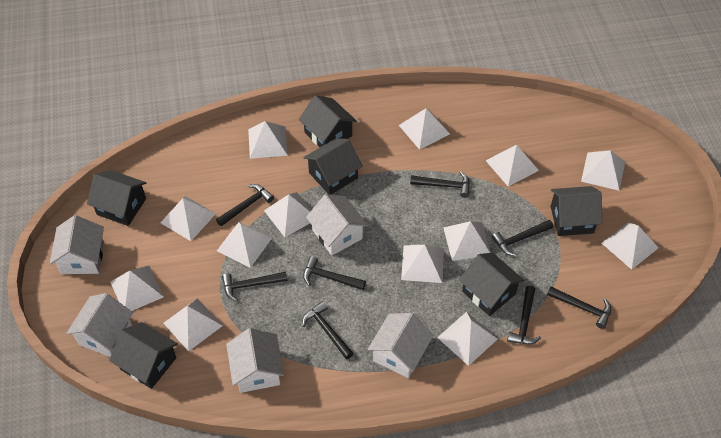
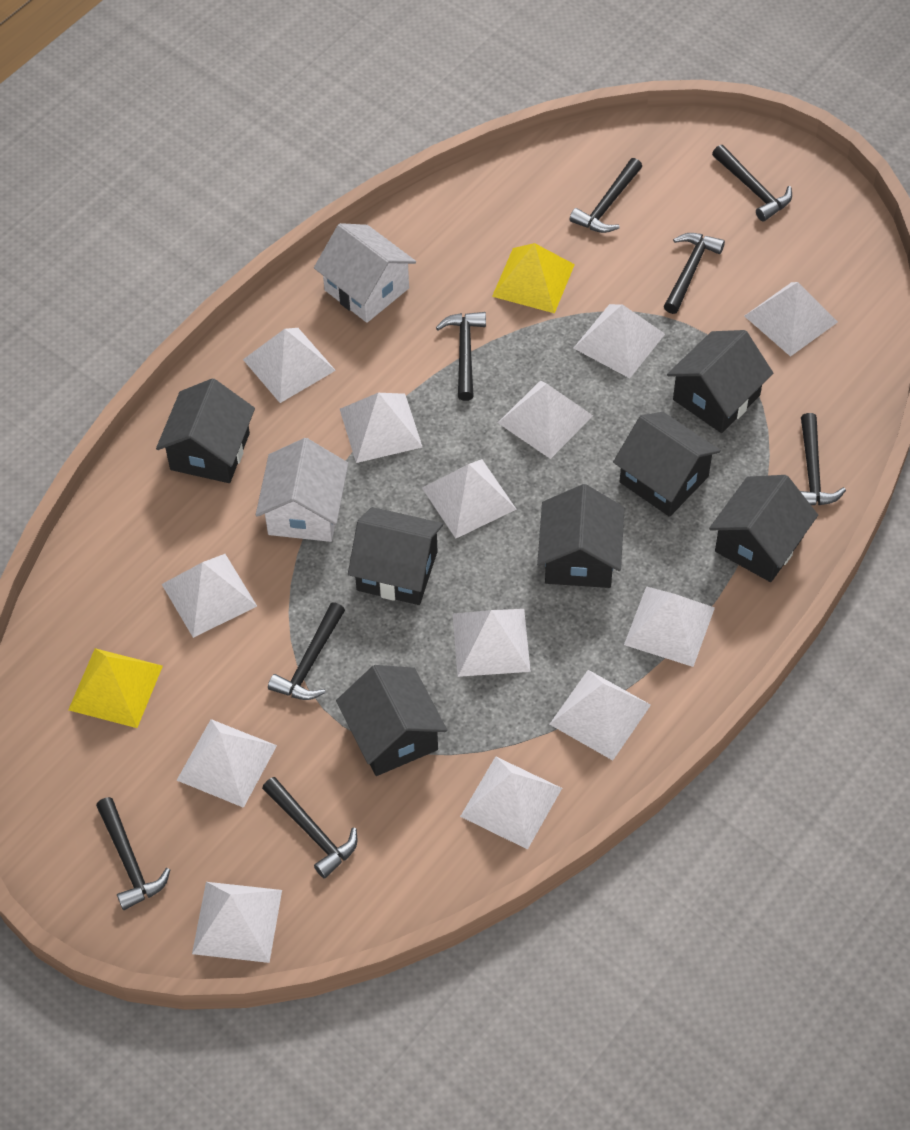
black house: 6 -> 7
white house: 5 -> 2
yellow pyramid: 0 -> 2

